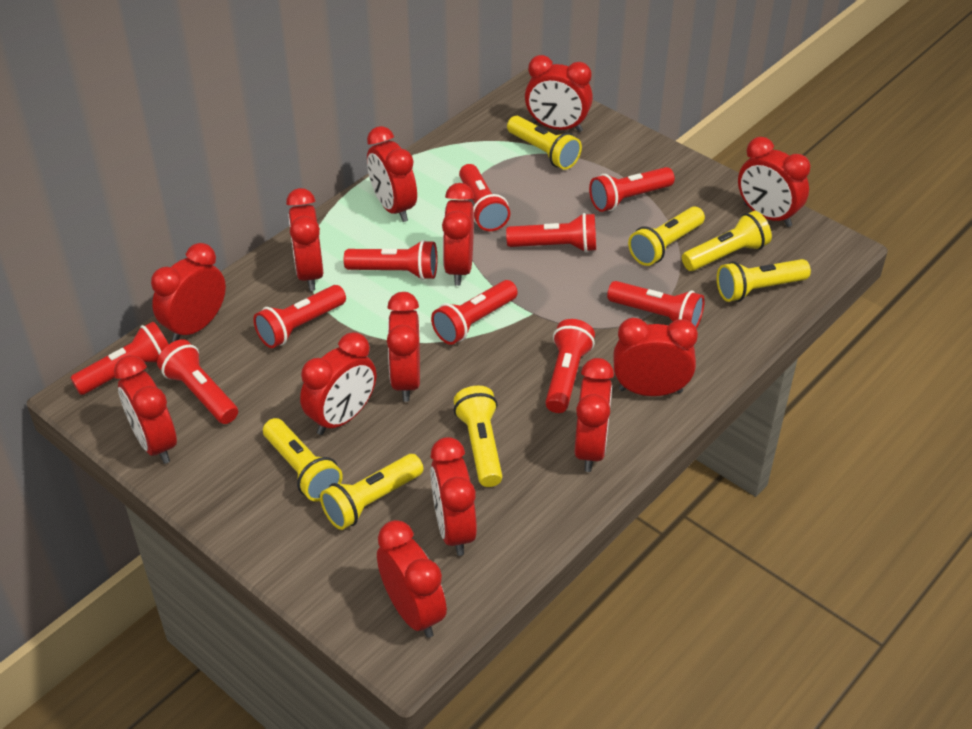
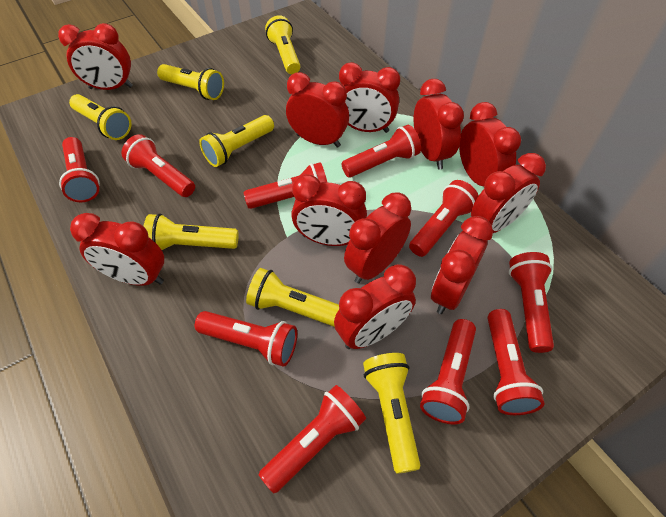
red clock: 13 -> 11

